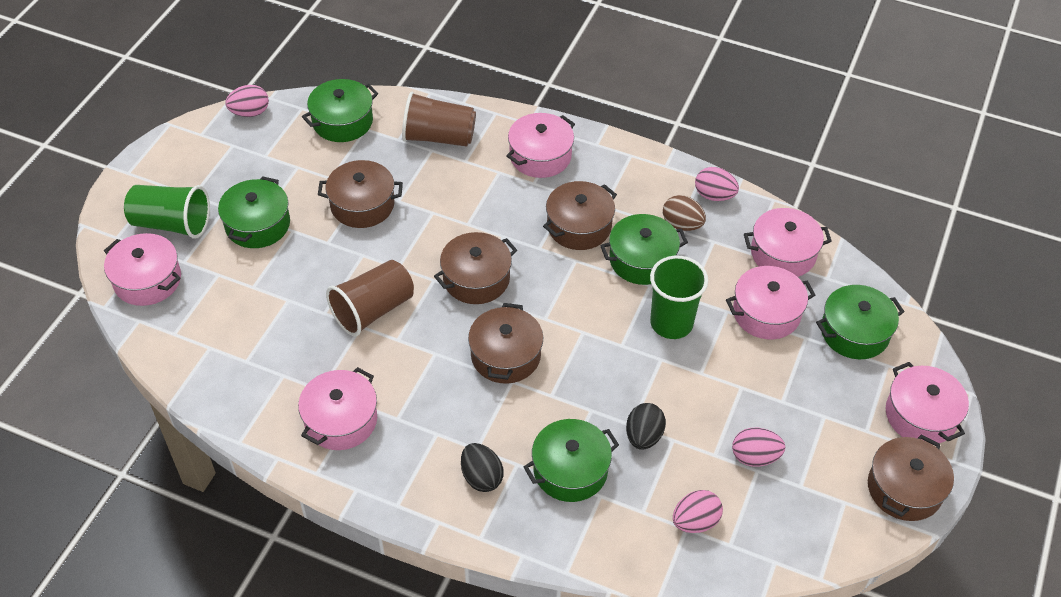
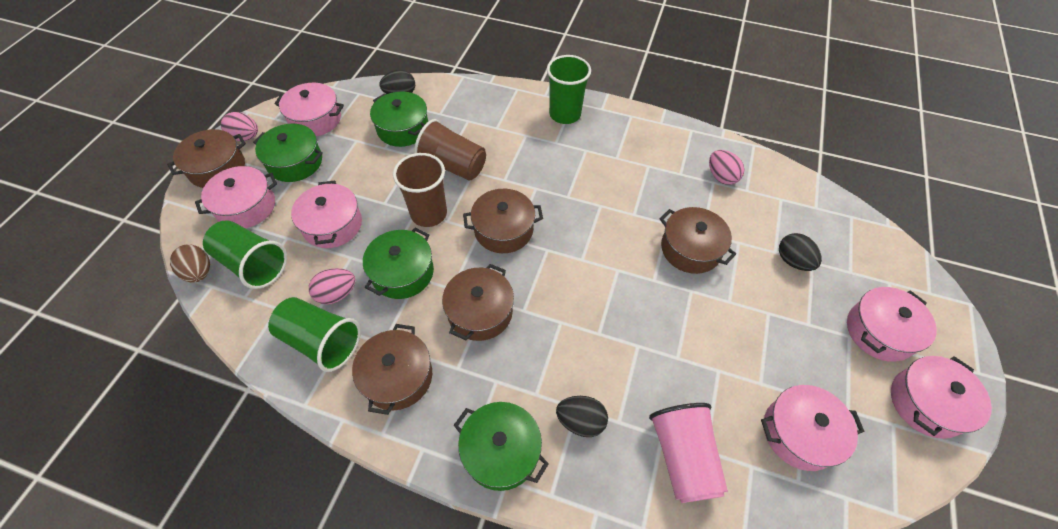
black egg: 2 -> 3
green cup: 2 -> 3
green pot: 5 -> 4
pink cup: 0 -> 1
pink egg: 4 -> 3

